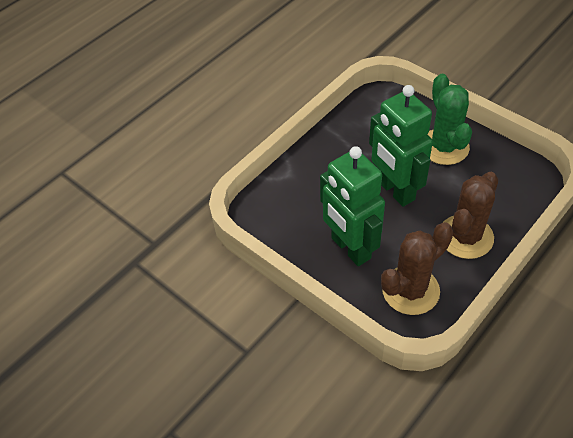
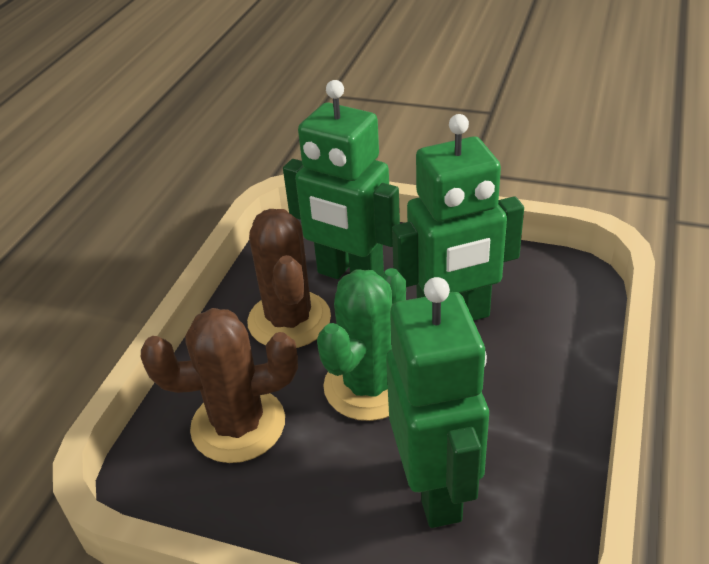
green robot: 2 -> 3

